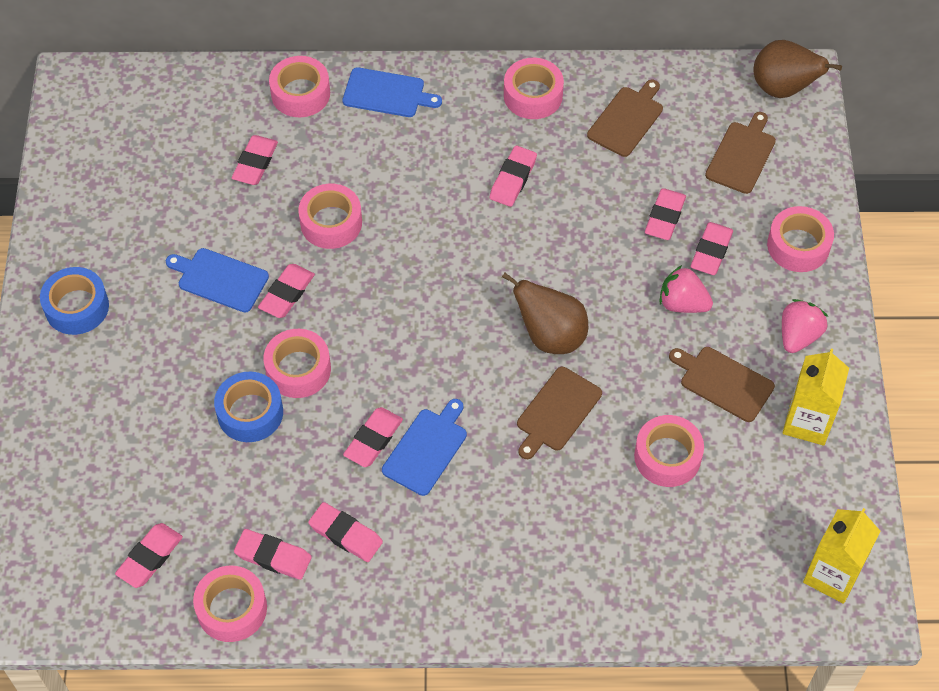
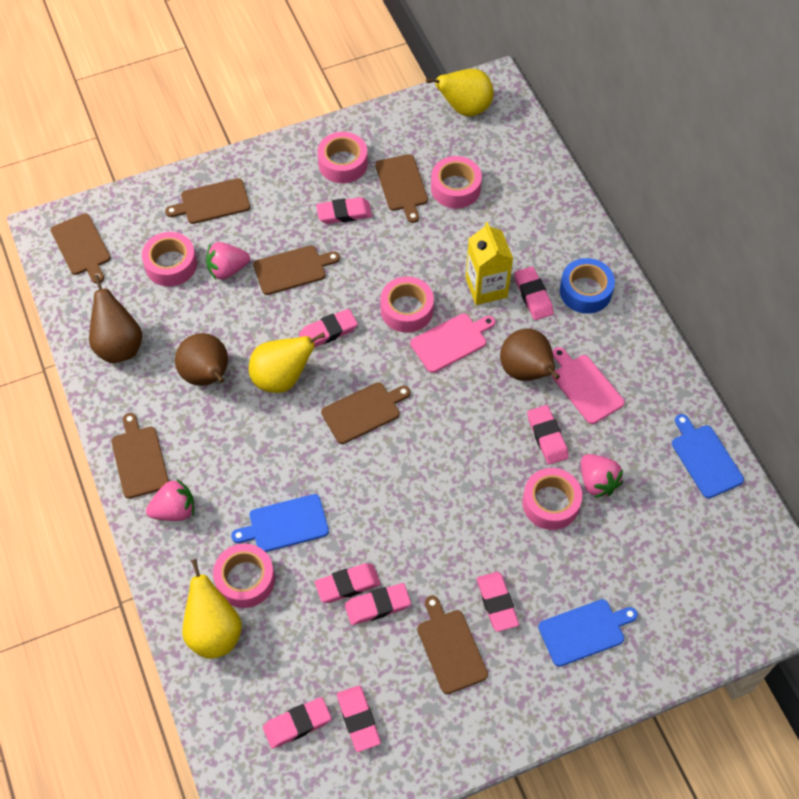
blue tape: 2 -> 1
brown cutting board: 4 -> 7
brown pear: 2 -> 3
pink cutting board: 0 -> 2
pink strawberry: 2 -> 3
pink tape: 7 -> 6
yellow carton: 2 -> 1
yellow pear: 0 -> 3

